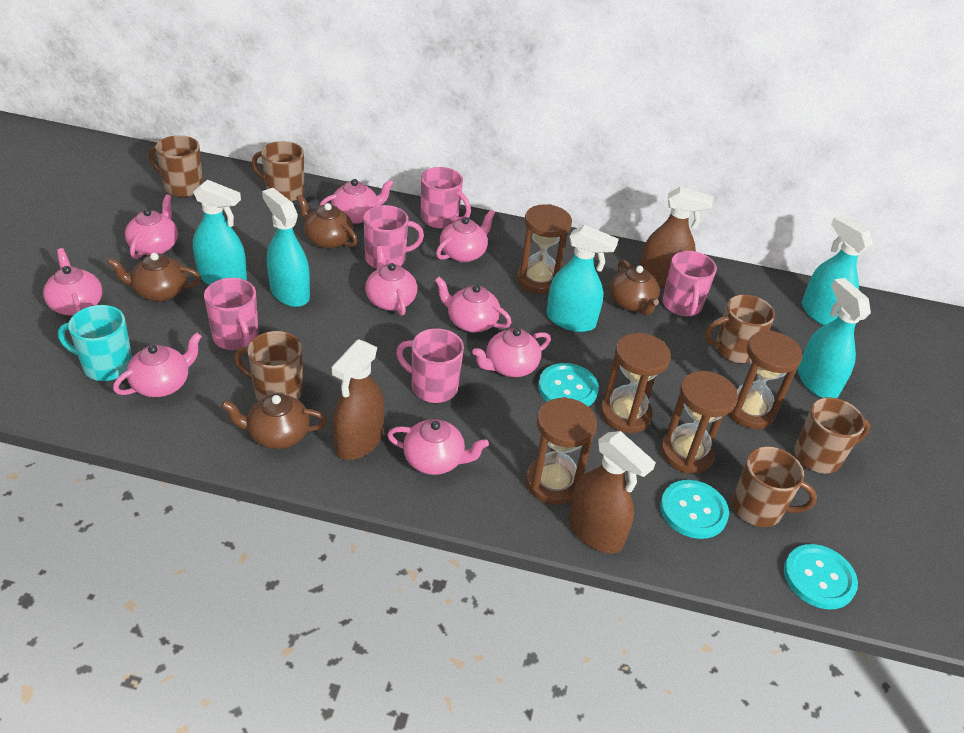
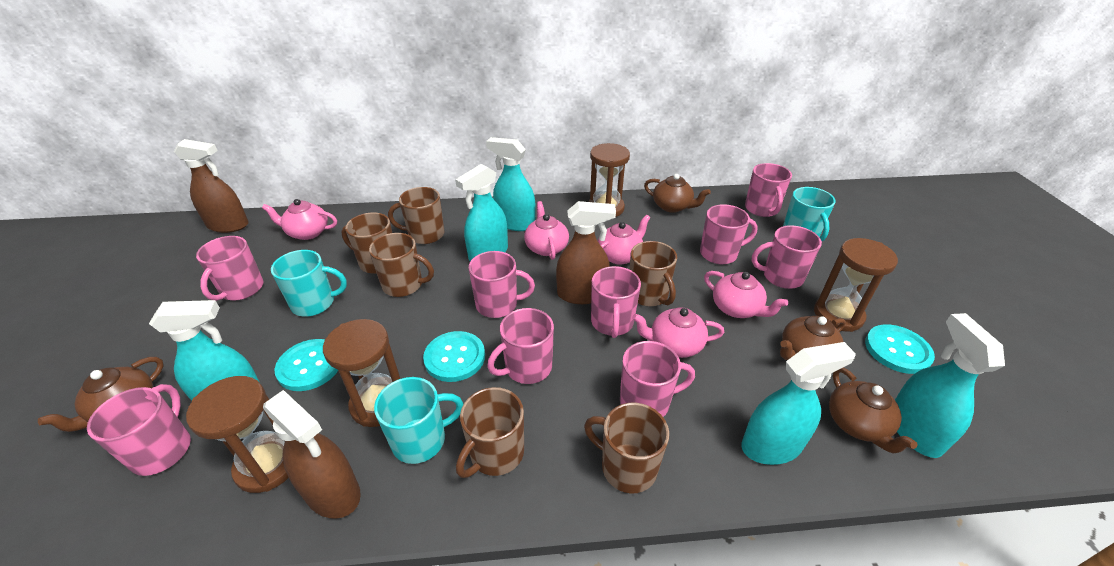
brown hourglass: 5 -> 4
pink mug: 5 -> 9
pink teapot: 9 -> 5
turquoise mug: 1 -> 3

